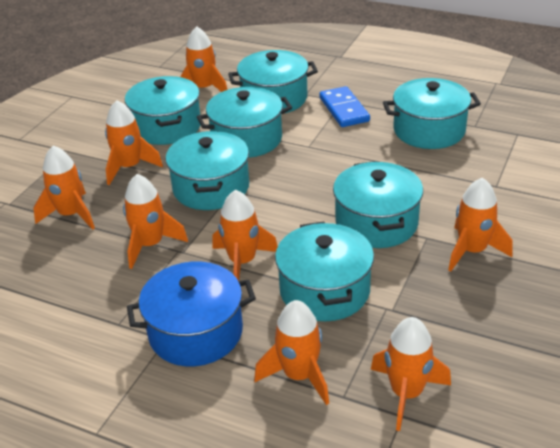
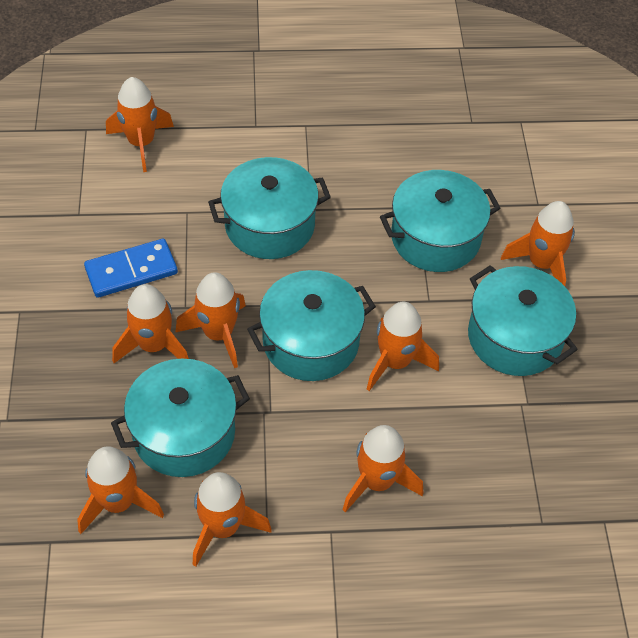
blue pot: 1 -> 0
turquoise pot: 7 -> 5

